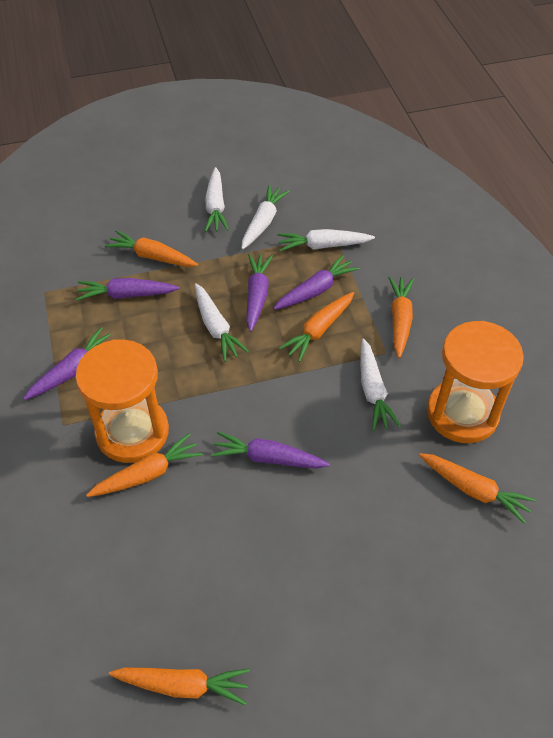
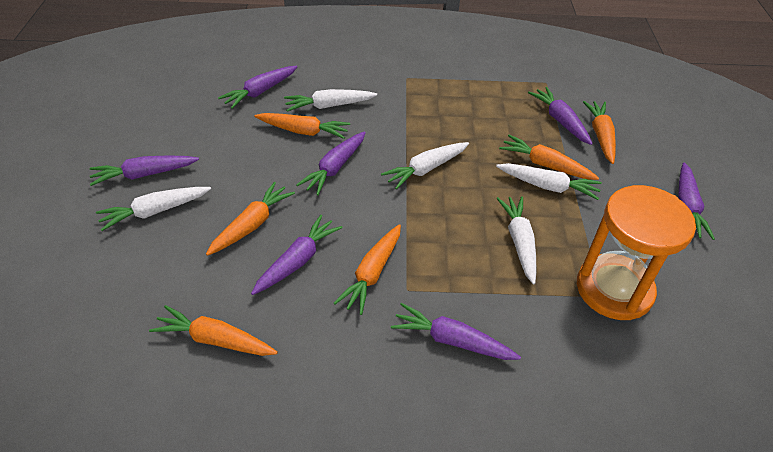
orange hourglass: 2 -> 1
purple carrot: 5 -> 7

